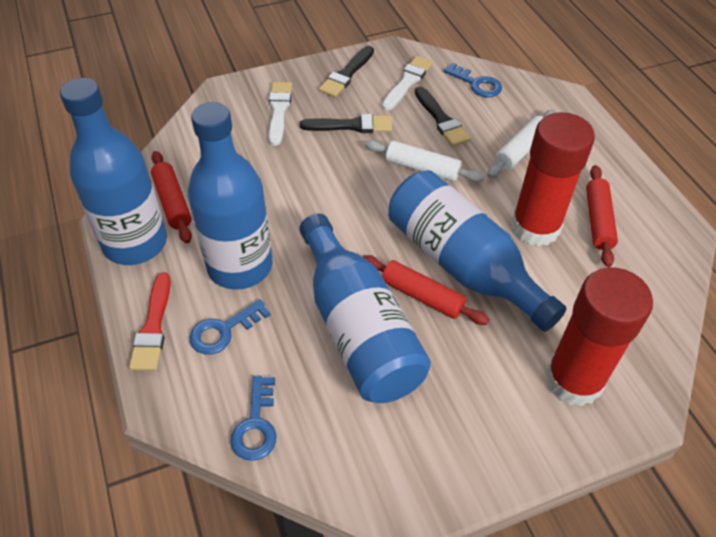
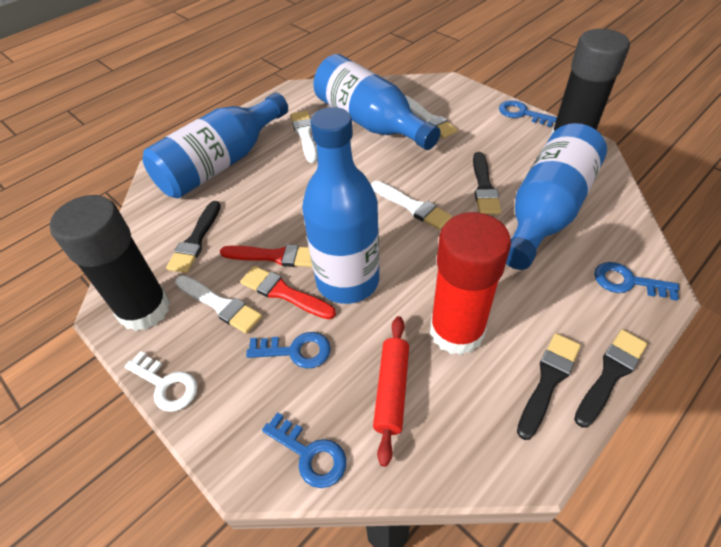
black brush: 3 -> 4
black glue stick: 0 -> 2
blue key: 3 -> 4
red brush: 1 -> 2
red glue stick: 2 -> 1
red rolling pin: 3 -> 1
white brush: 2 -> 4
white key: 0 -> 1
white rolling pin: 2 -> 0

